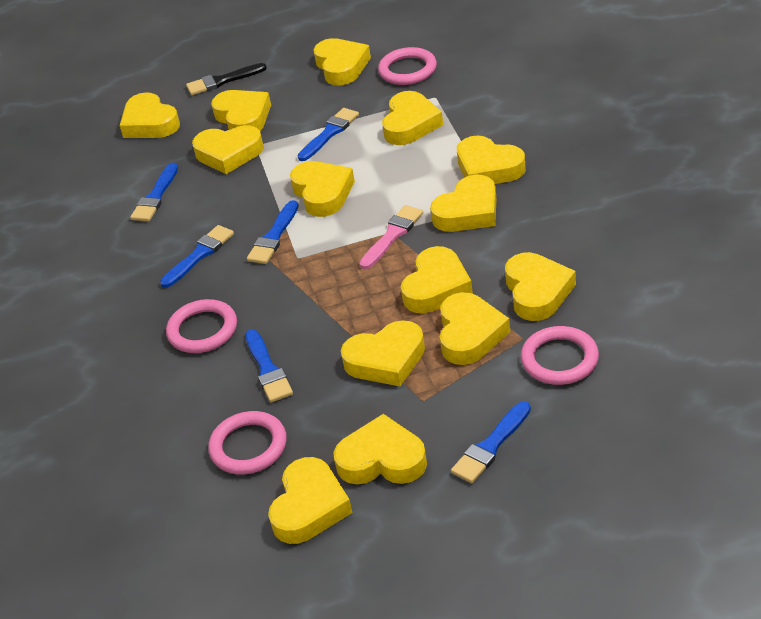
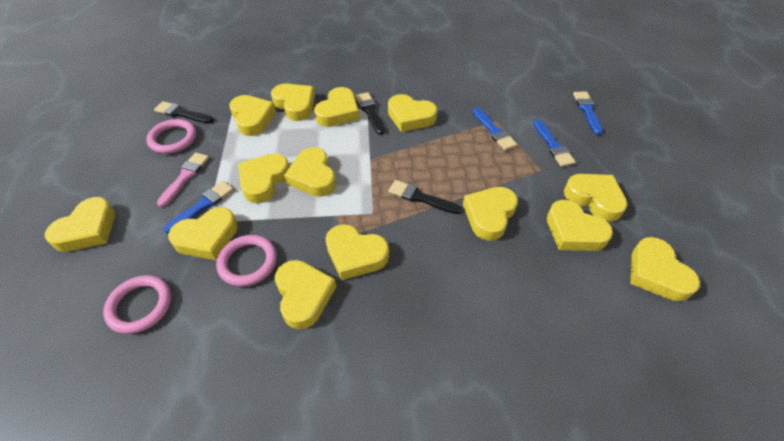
black brush: 1 -> 3
blue brush: 6 -> 4
pink ring: 4 -> 3

